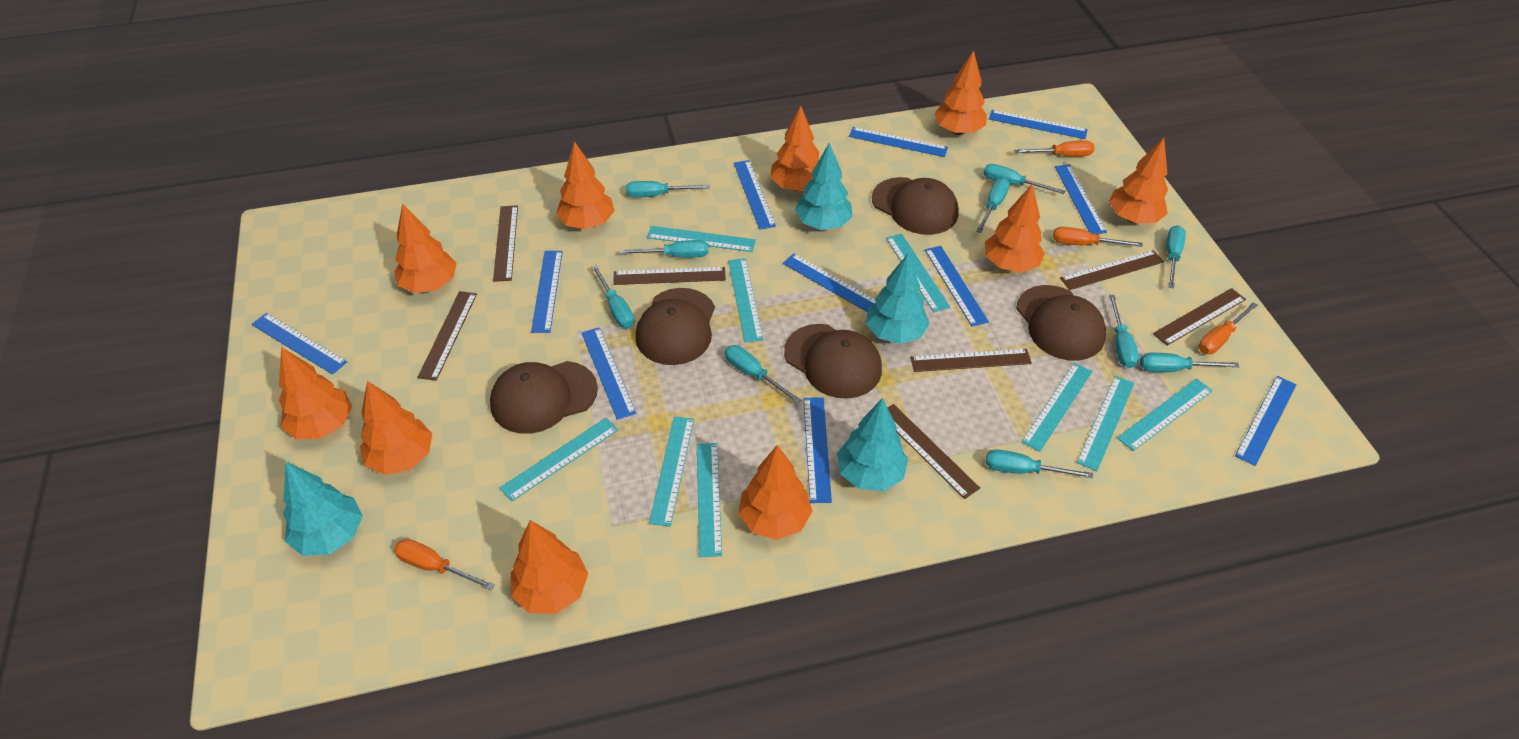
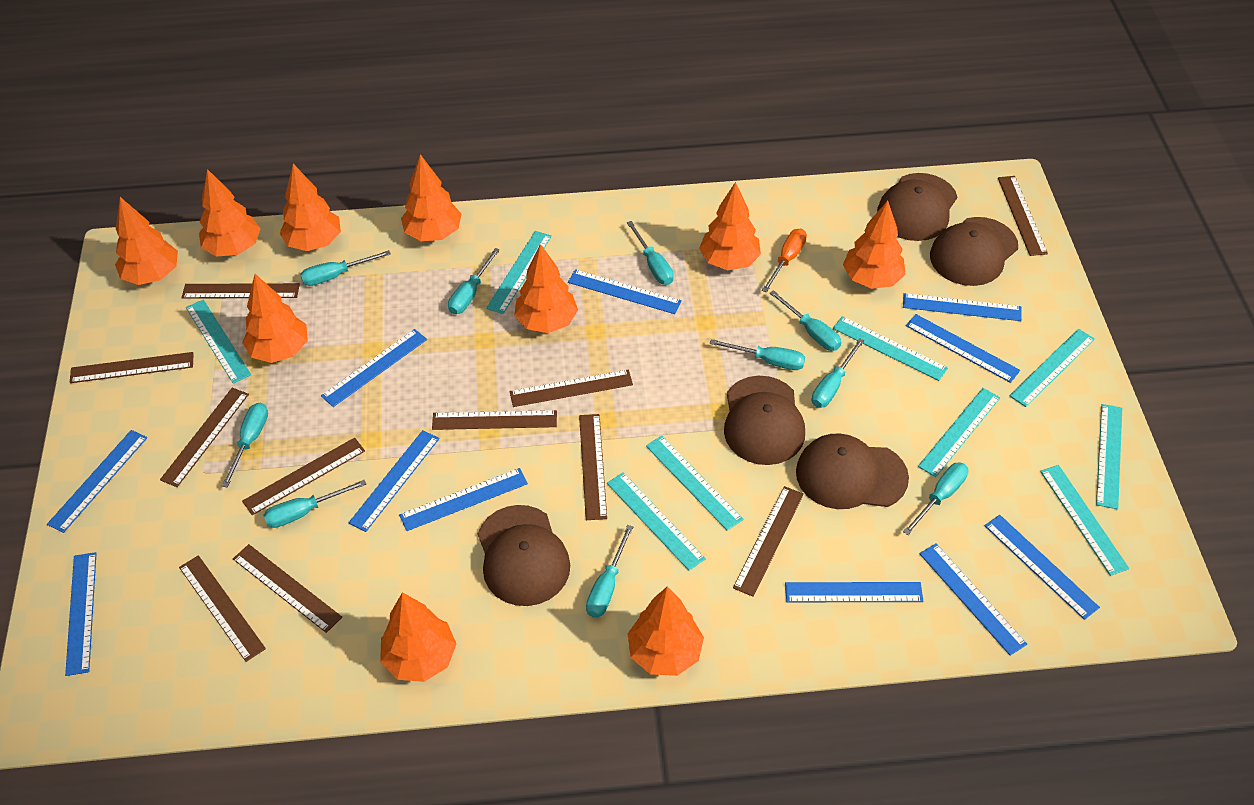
brown ruler: 7 -> 11
orange screwdriver: 4 -> 1
turquoise tree: 4 -> 0

